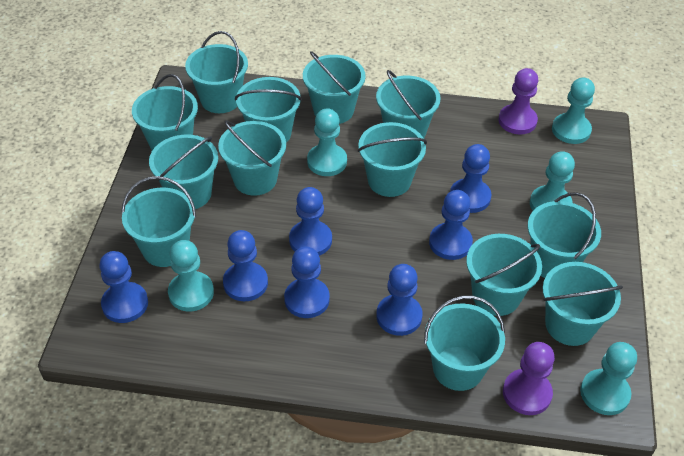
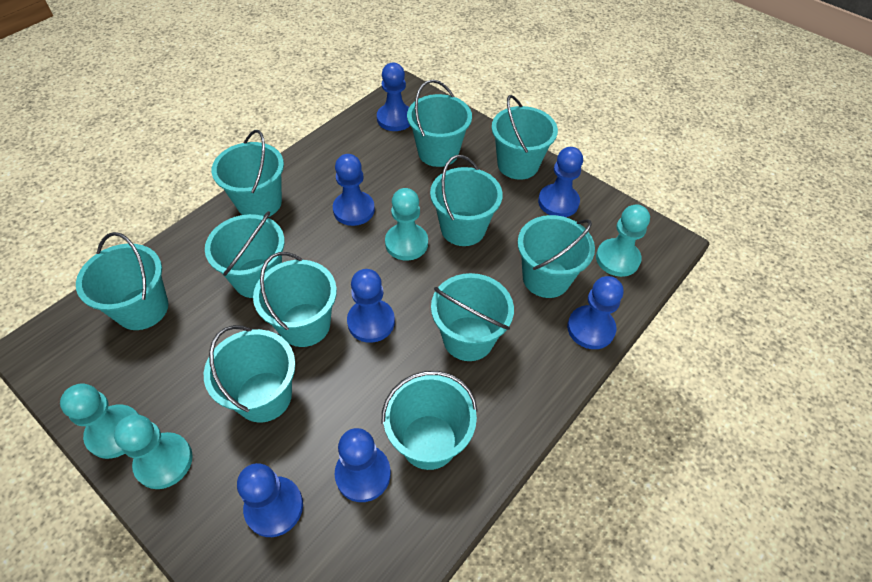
purple pawn: 2 -> 0
turquoise bucket: 13 -> 11
turquoise pawn: 5 -> 4

